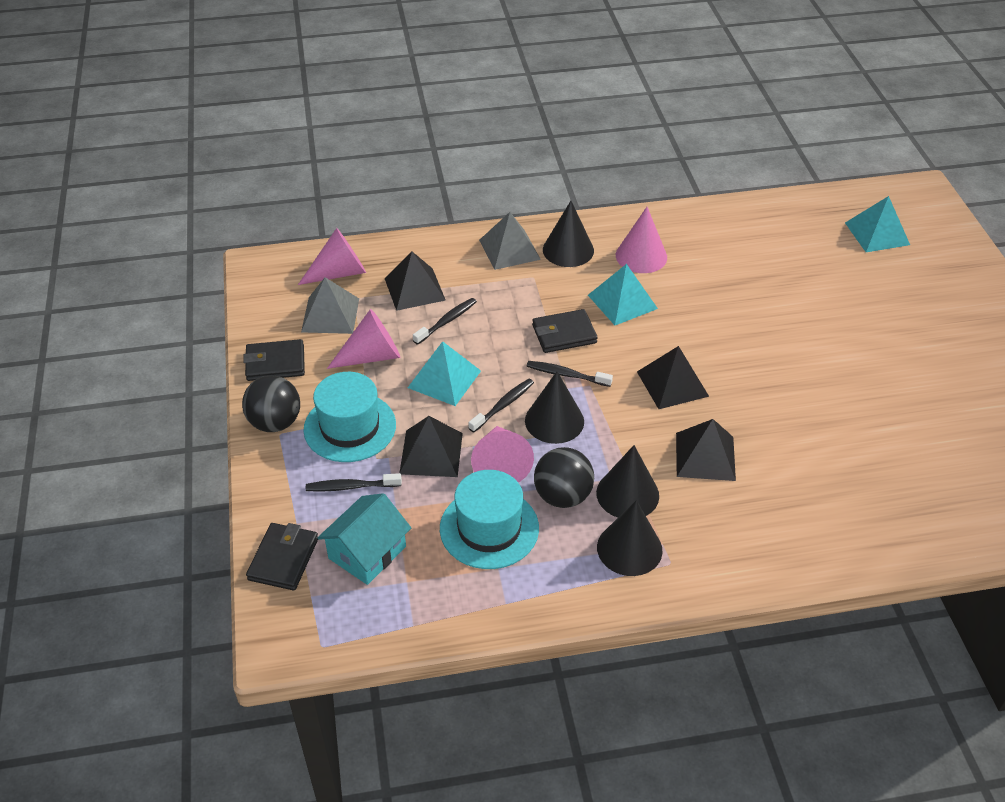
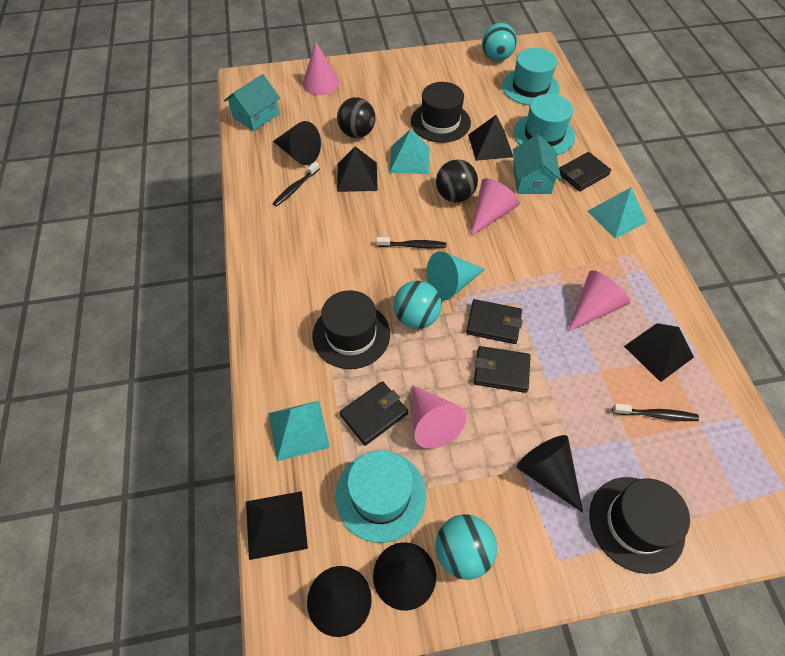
black hat: 0 -> 3
black toothbrush: 4 -> 3
black wallet: 3 -> 4
grey pyramid: 2 -> 0
turquoise ball: 0 -> 3
turquoise cone: 0 -> 1
turquoise hat: 2 -> 3
turquoise house: 1 -> 2

